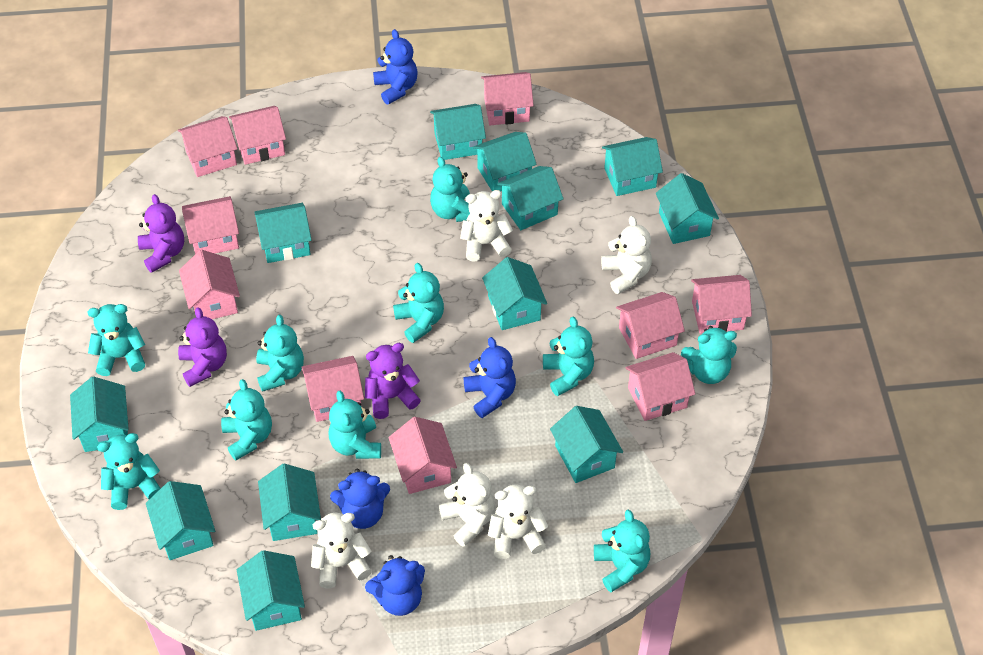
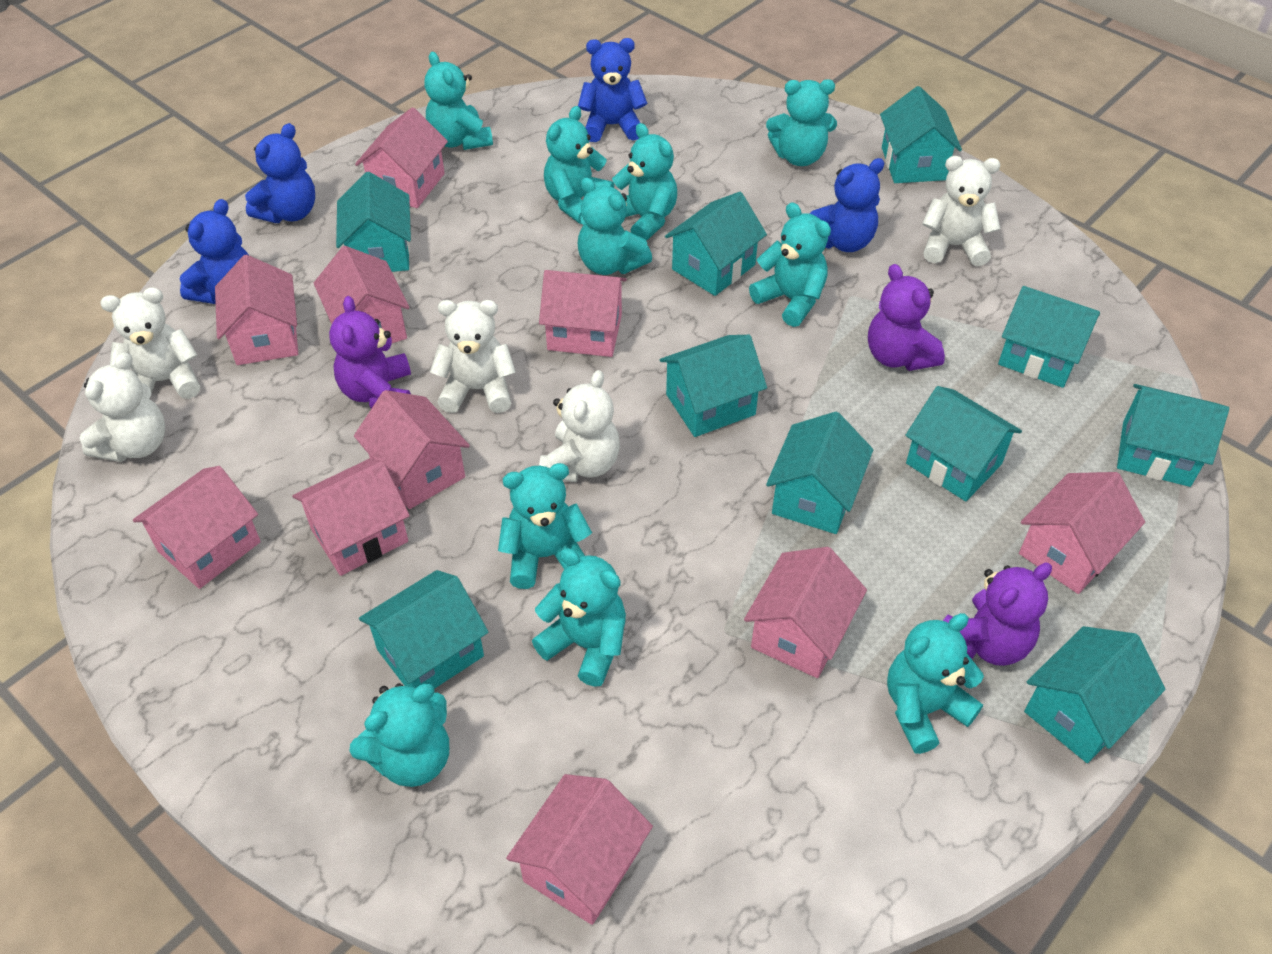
turquoise house: 12 -> 10

